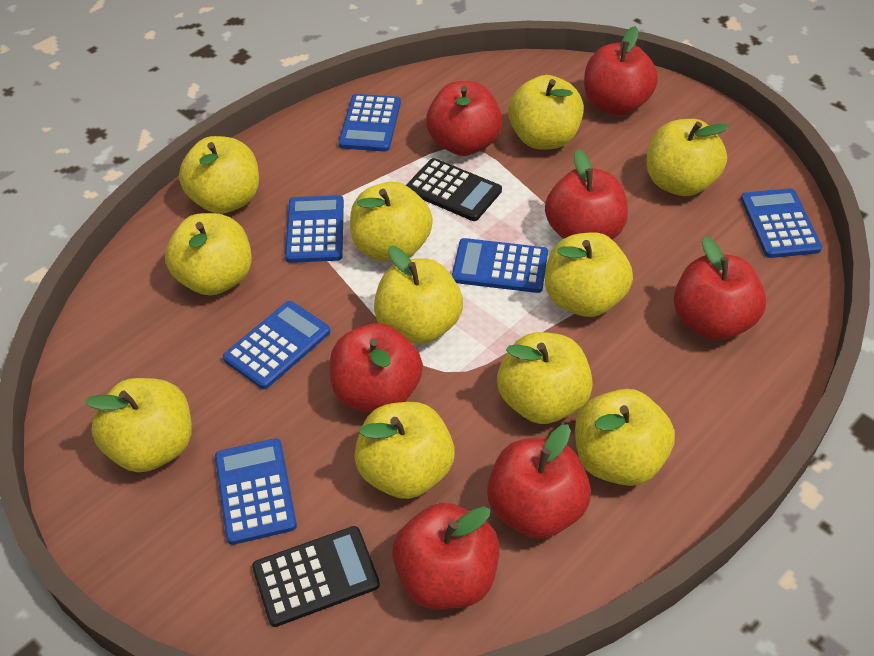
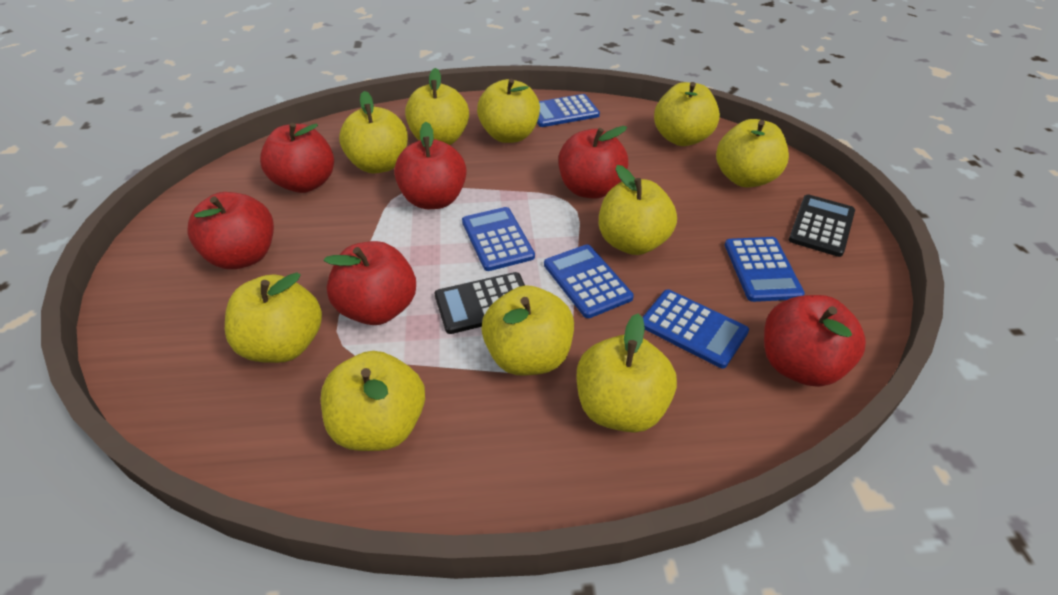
blue calculator: 6 -> 5
red apple: 7 -> 6
yellow apple: 11 -> 10

